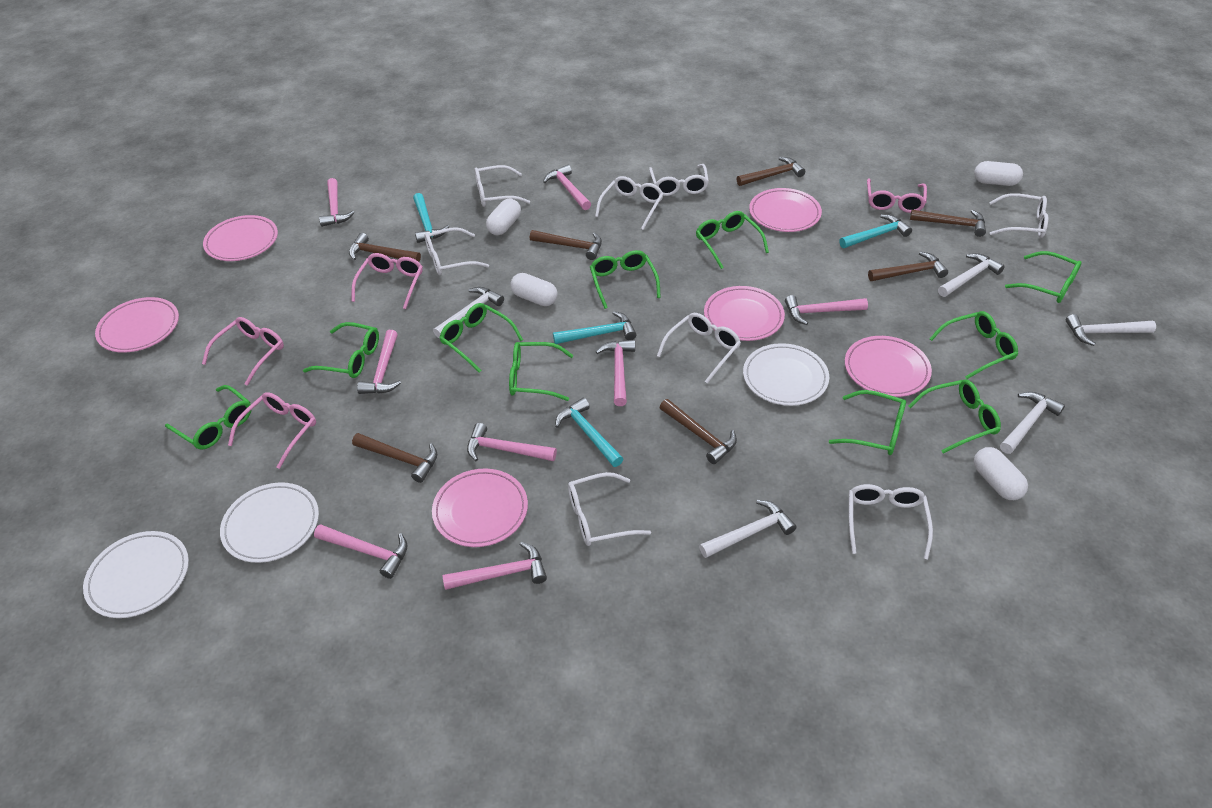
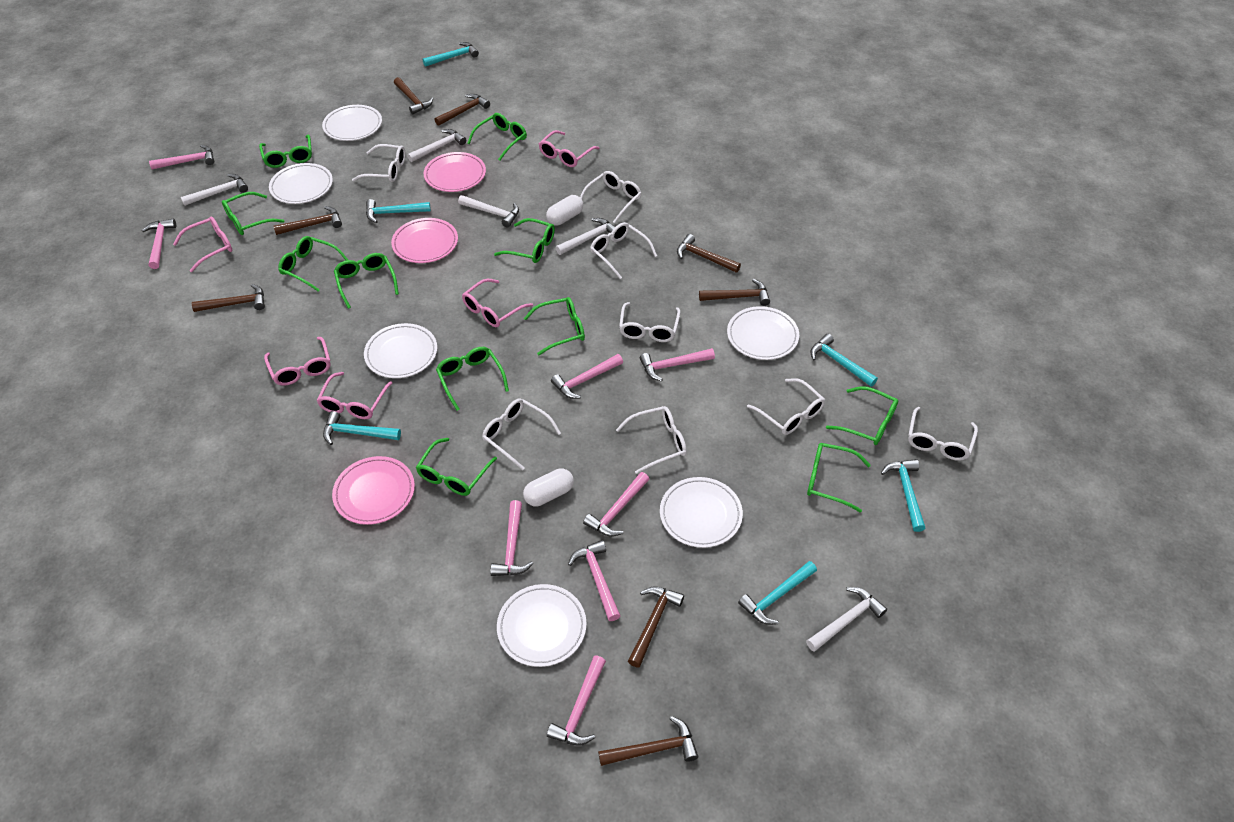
brown hammer: 7 -> 8
green glasses: 10 -> 11
pink glasses: 4 -> 5
pink plate: 6 -> 3
turquoise hammer: 4 -> 6
white capsule: 4 -> 2
white plate: 3 -> 6

